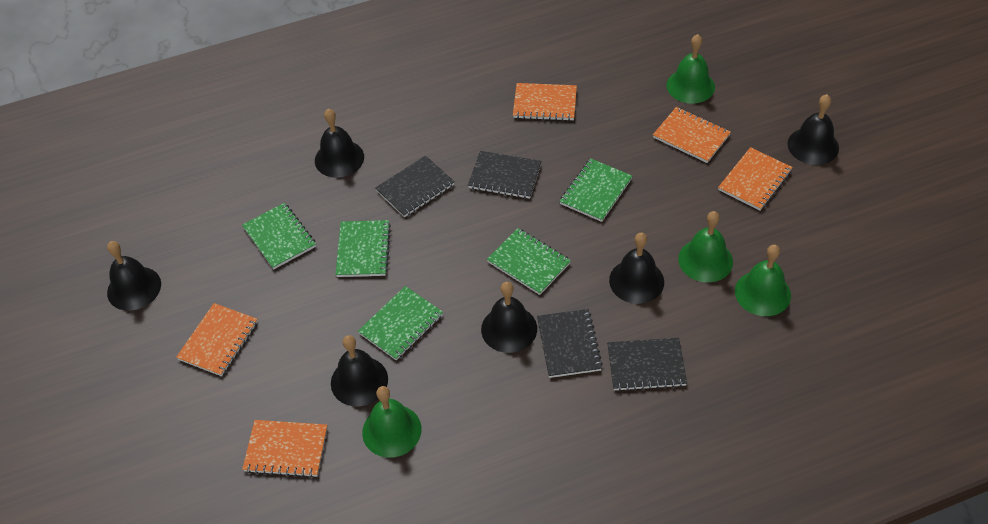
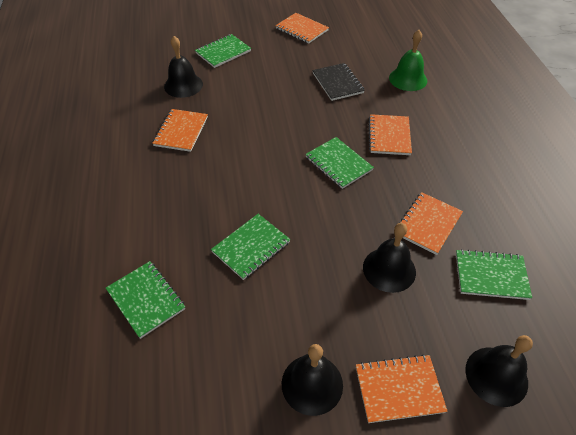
black bell: 6 -> 4
black notebook: 4 -> 1
green bell: 4 -> 1

